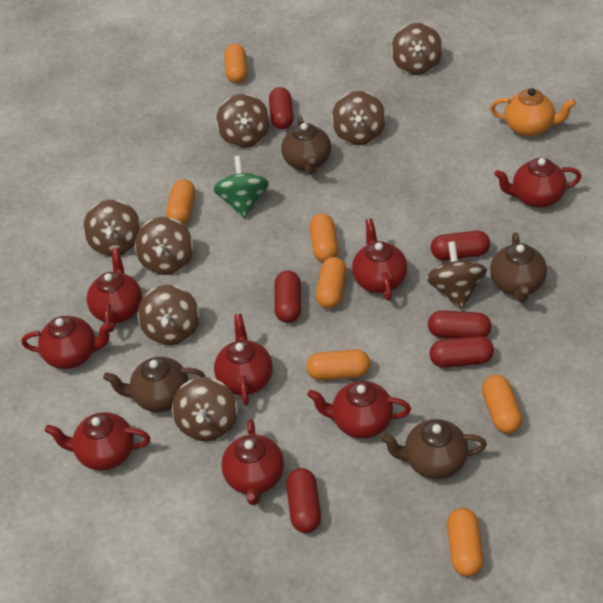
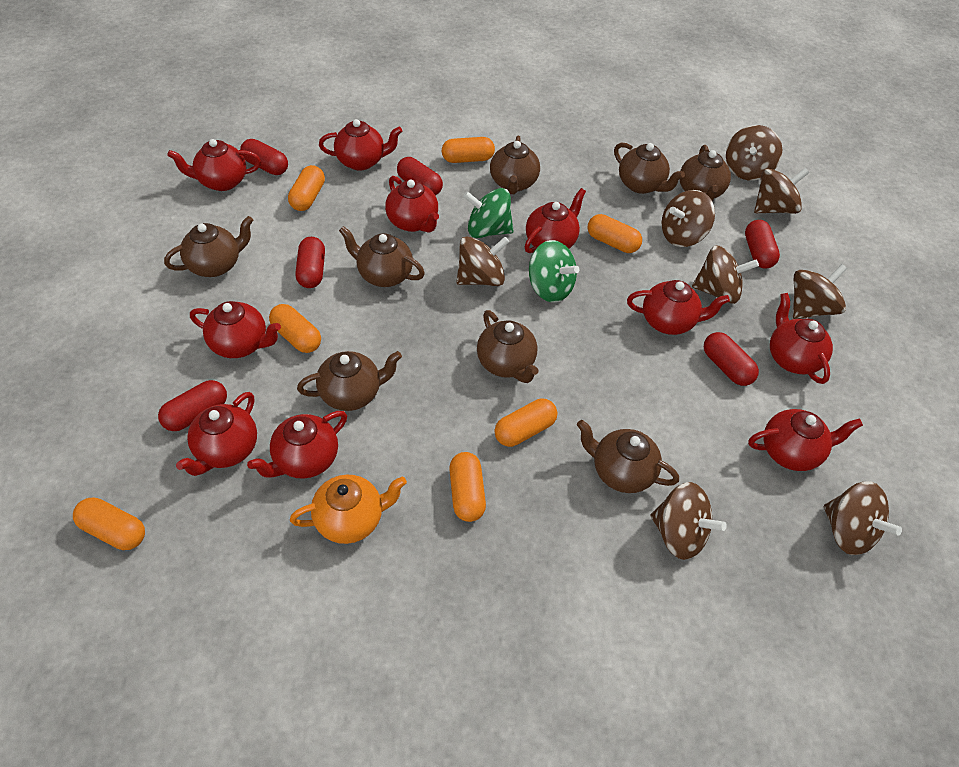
brown teapot: 4 -> 8
green spinning top: 1 -> 2
red teapot: 8 -> 10

